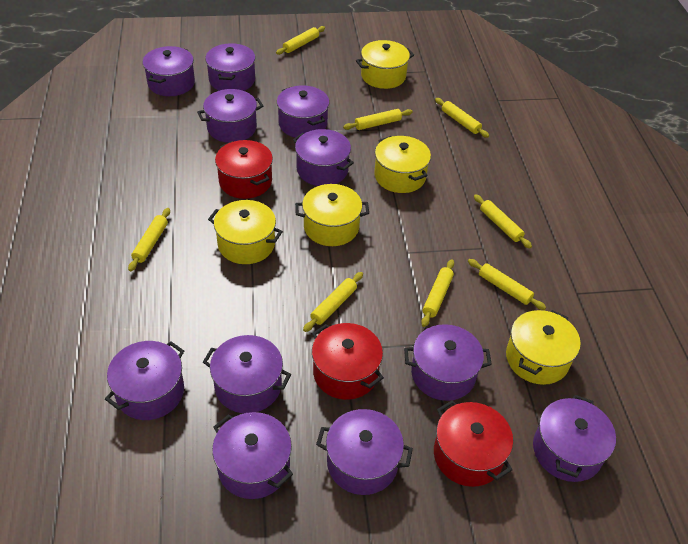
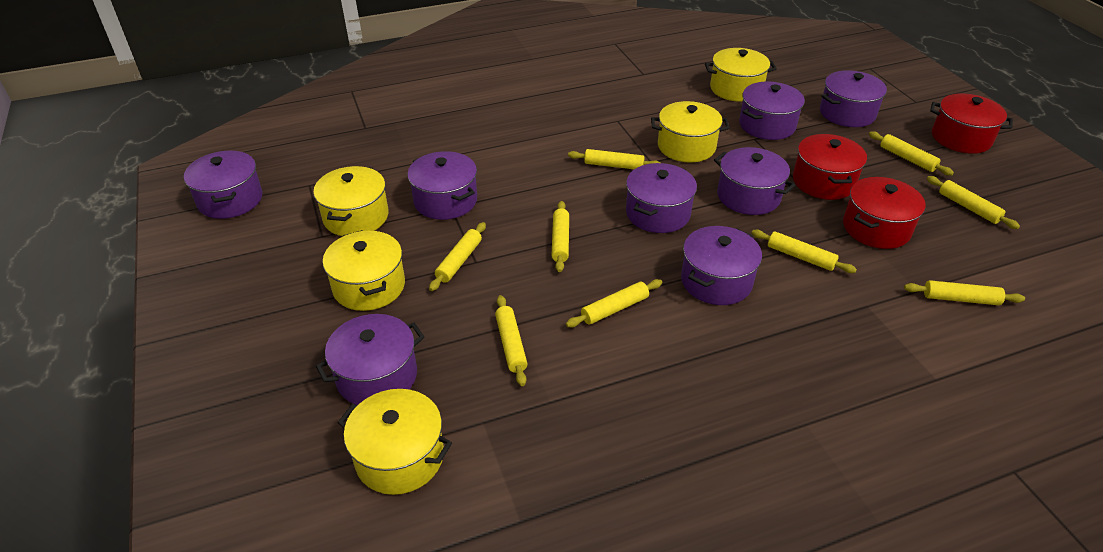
purple pot: 11 -> 8
yellow rolling pin: 8 -> 9

